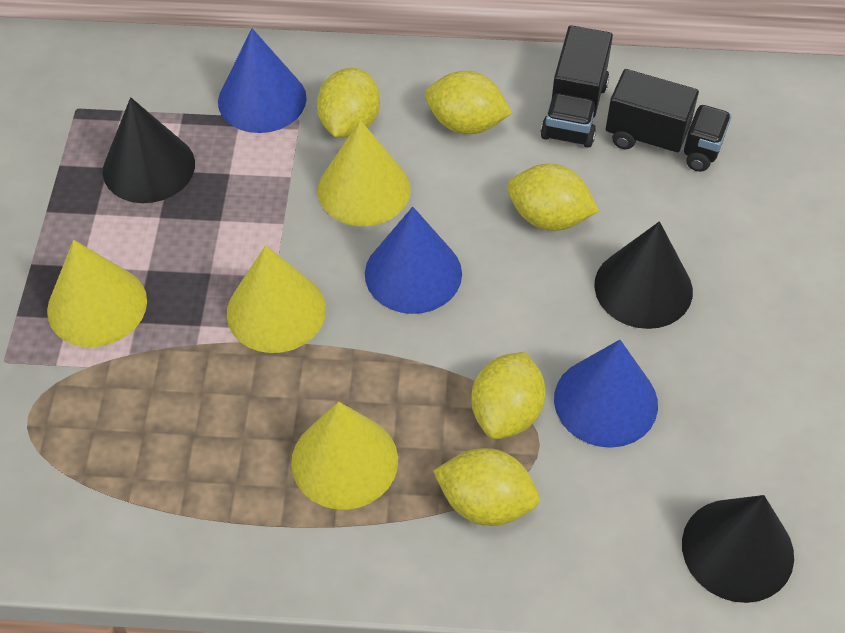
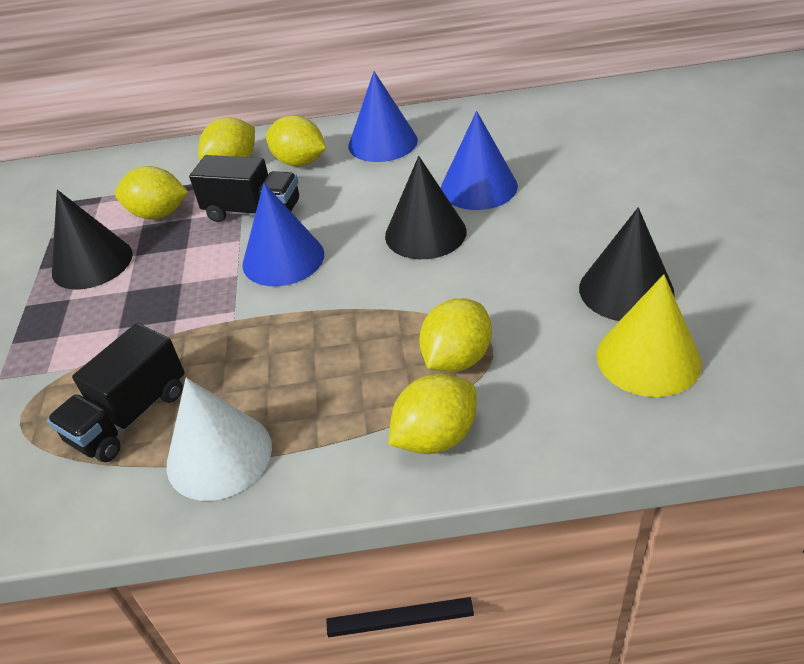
white cone: 0 -> 1
yellow cone: 4 -> 1

